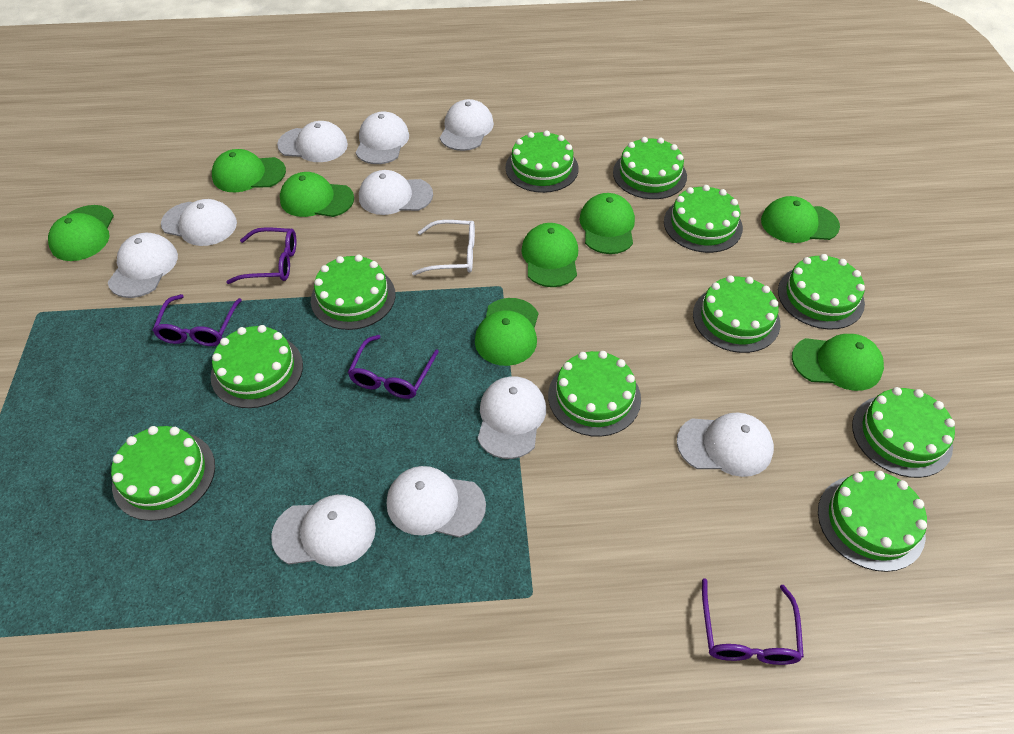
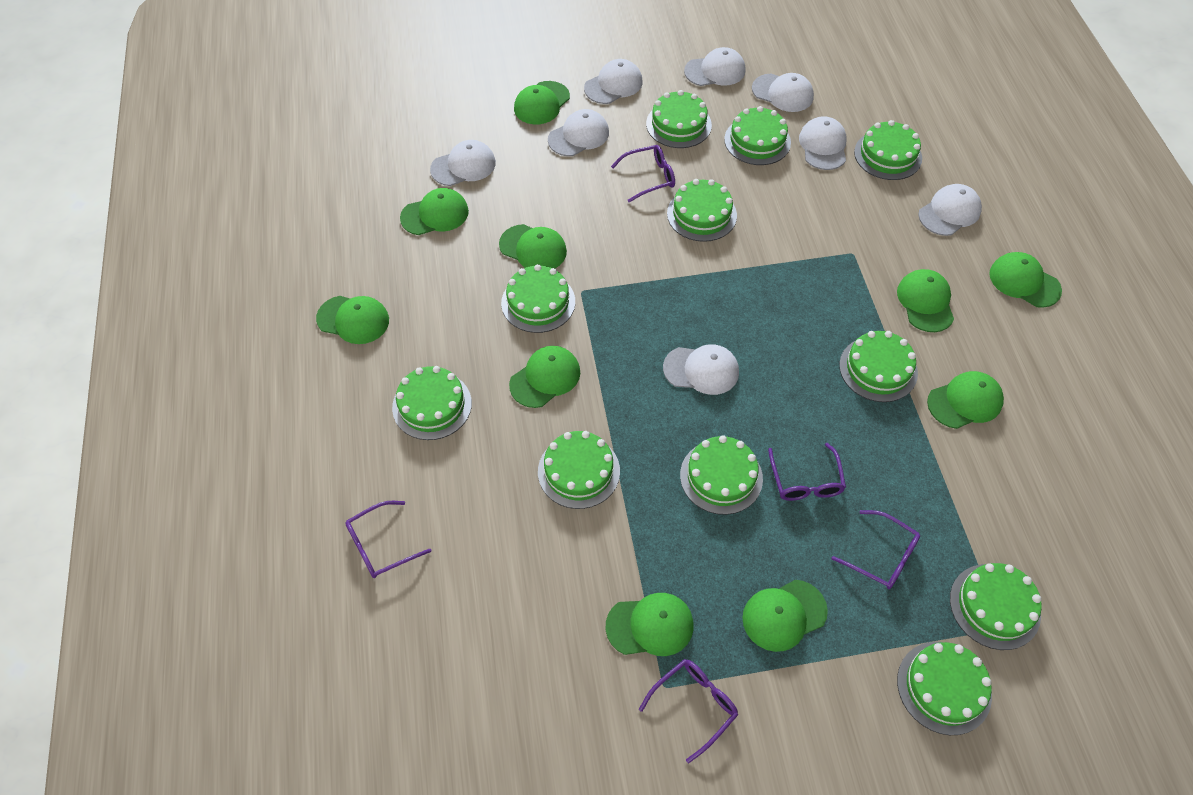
green cap: 8 -> 10
purple glasses: 4 -> 5
white cap: 10 -> 8
white glasses: 1 -> 0

